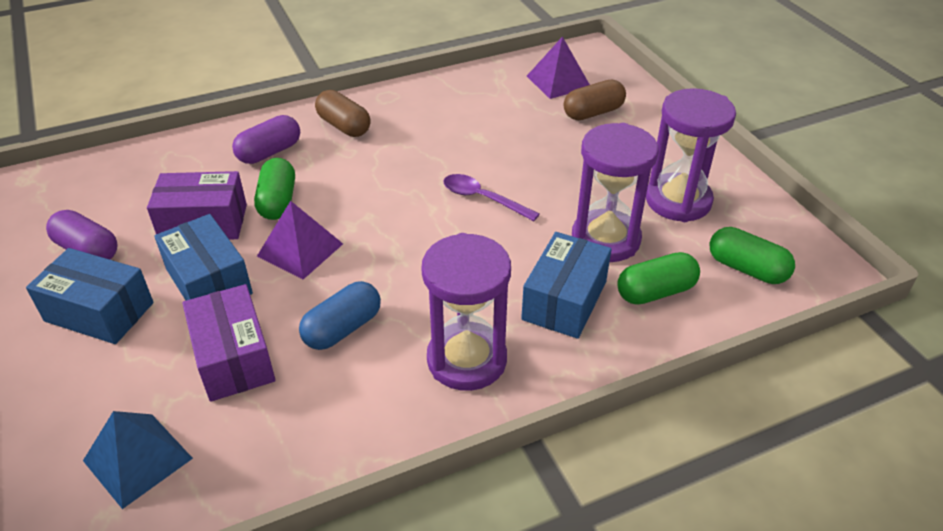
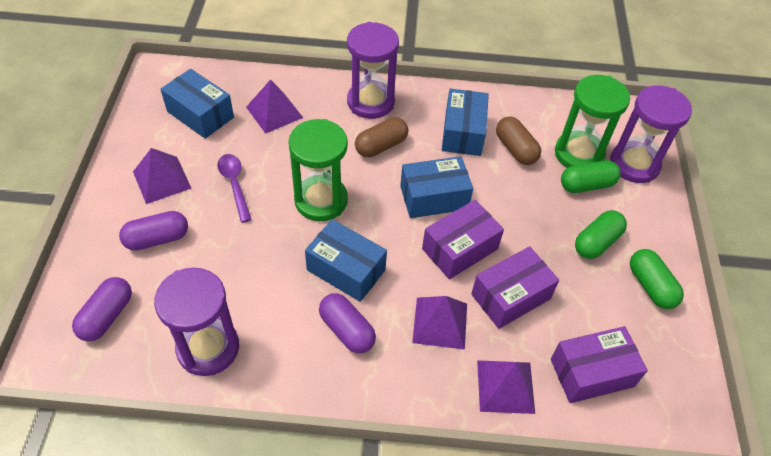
blue box: 3 -> 4
blue capsule: 1 -> 0
blue pyramid: 1 -> 0
green hourglass: 0 -> 2
purple box: 2 -> 3
purple capsule: 2 -> 3
purple pyramid: 2 -> 4

